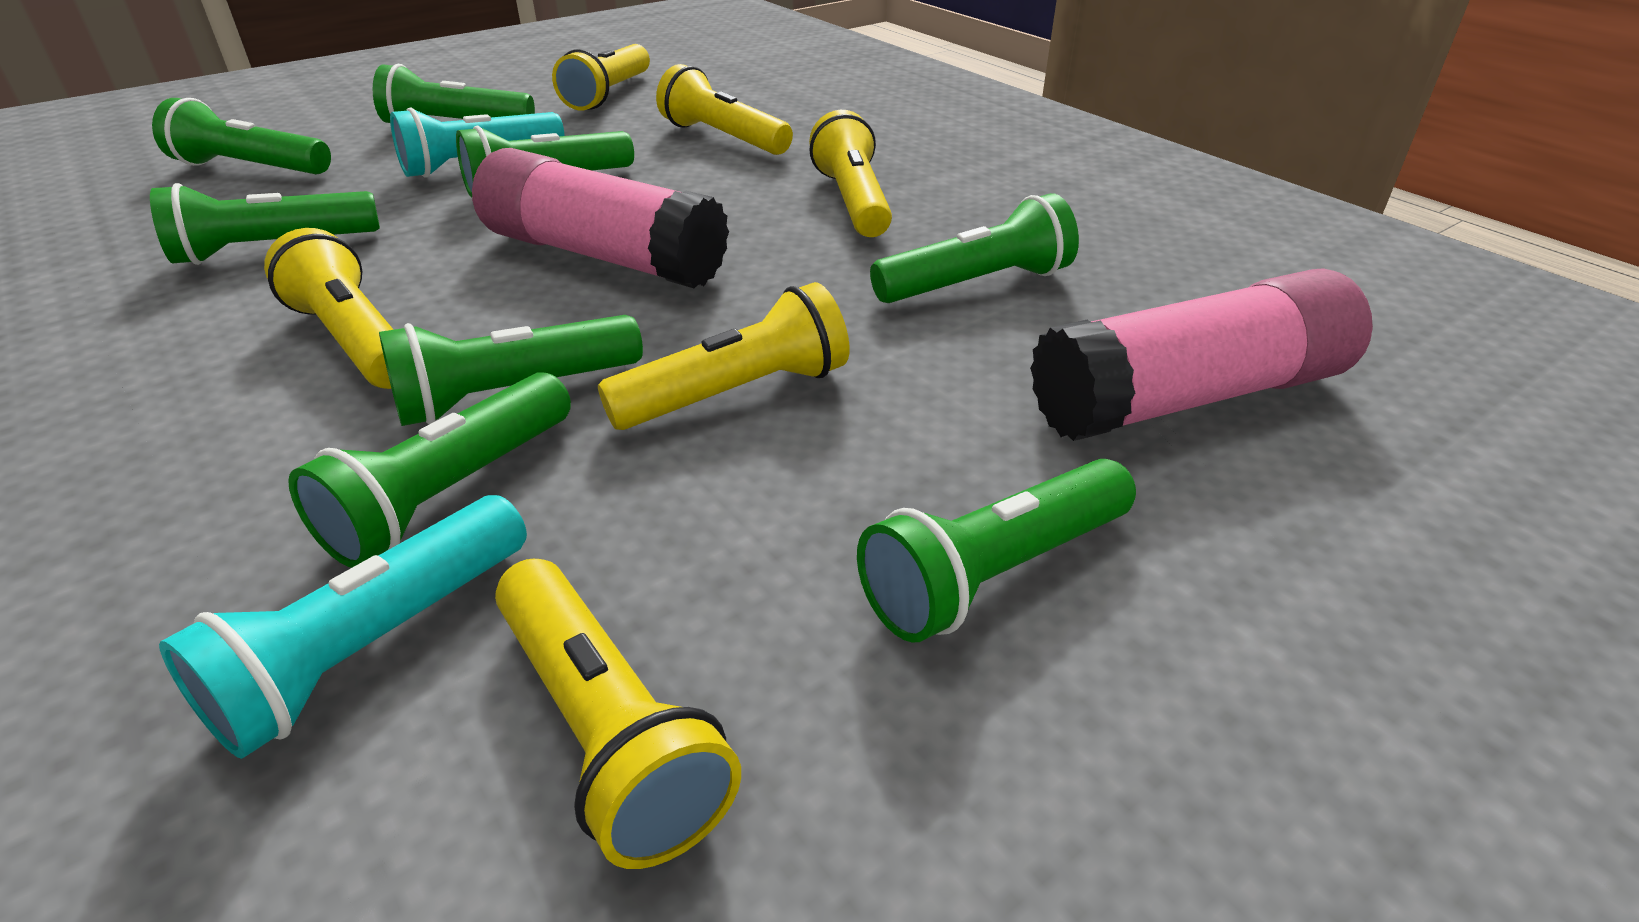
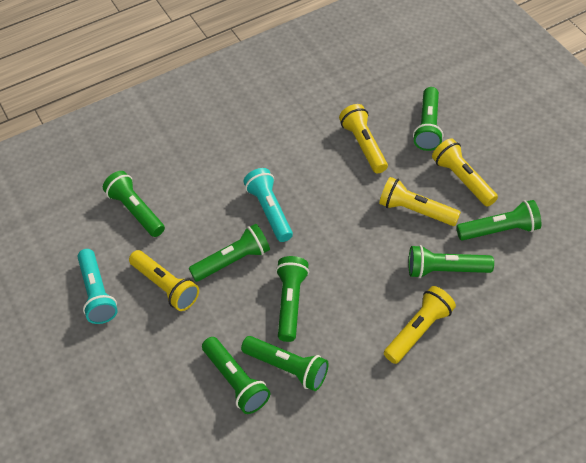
pink glue stick: 2 -> 0
yellow flashlight: 6 -> 5

